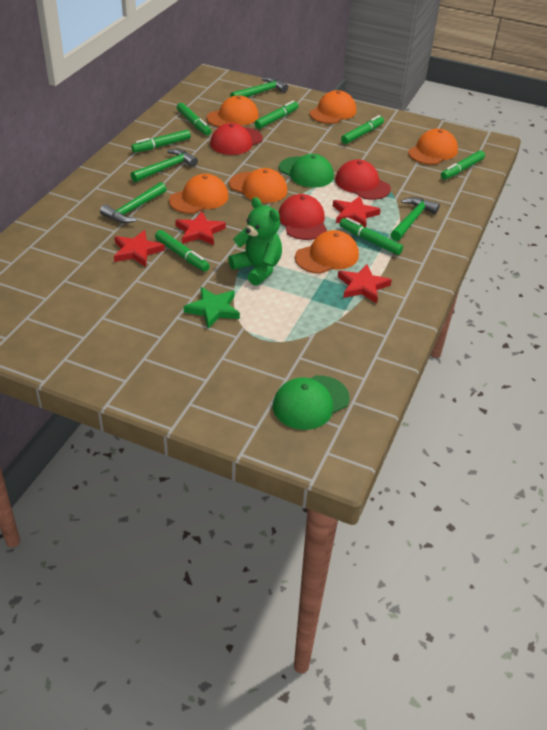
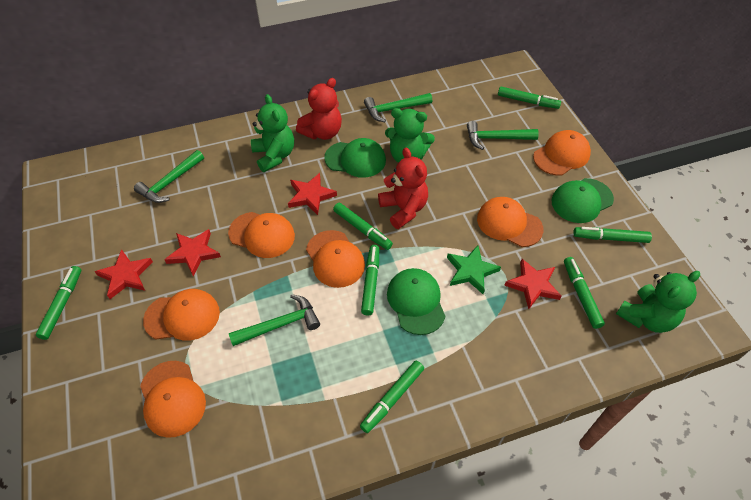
green cap: 2 -> 3
green teddy bear: 1 -> 3
red cap: 3 -> 0
red teddy bear: 0 -> 2

